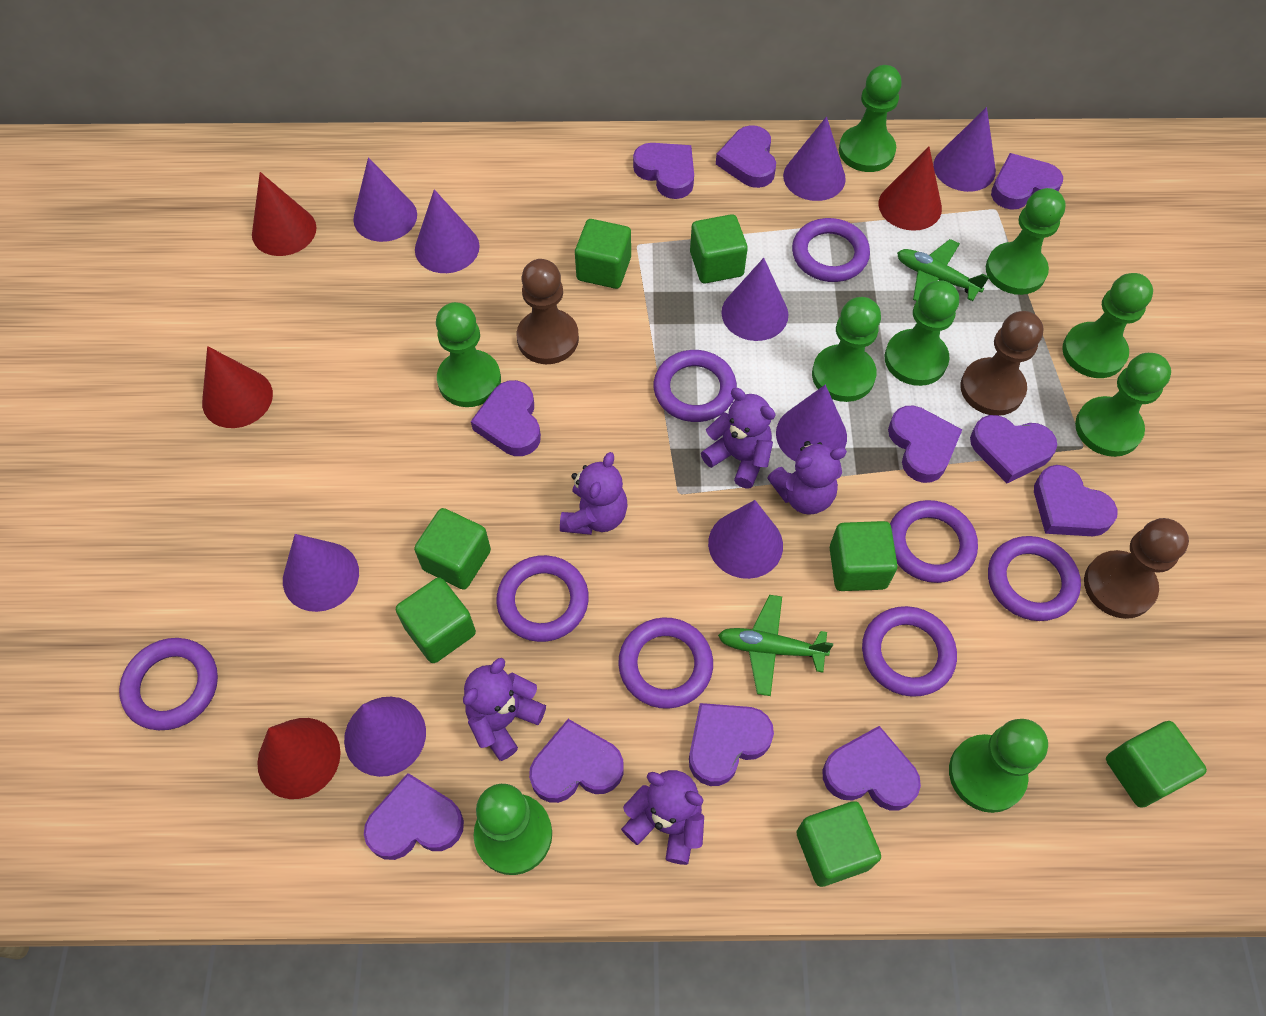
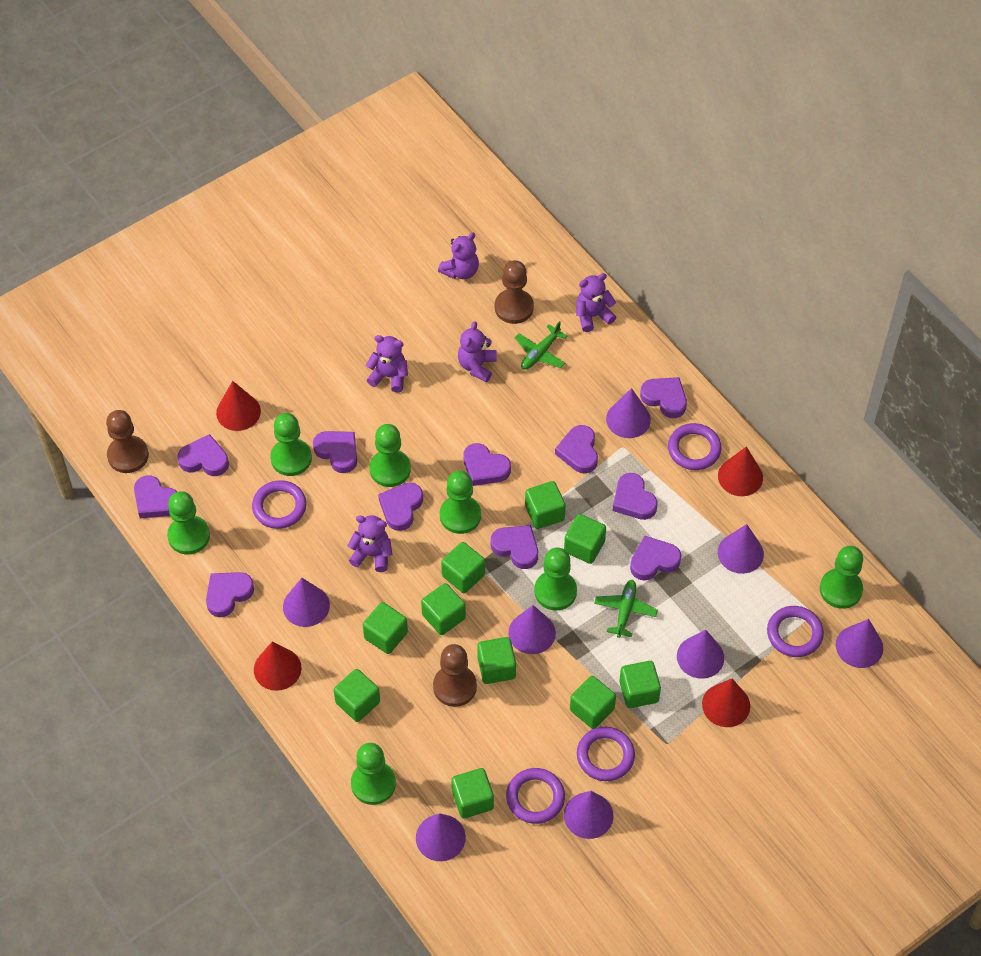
green cube: 7 -> 10
green pawn: 9 -> 7
purple cone: 9 -> 8
purple ring: 8 -> 5

